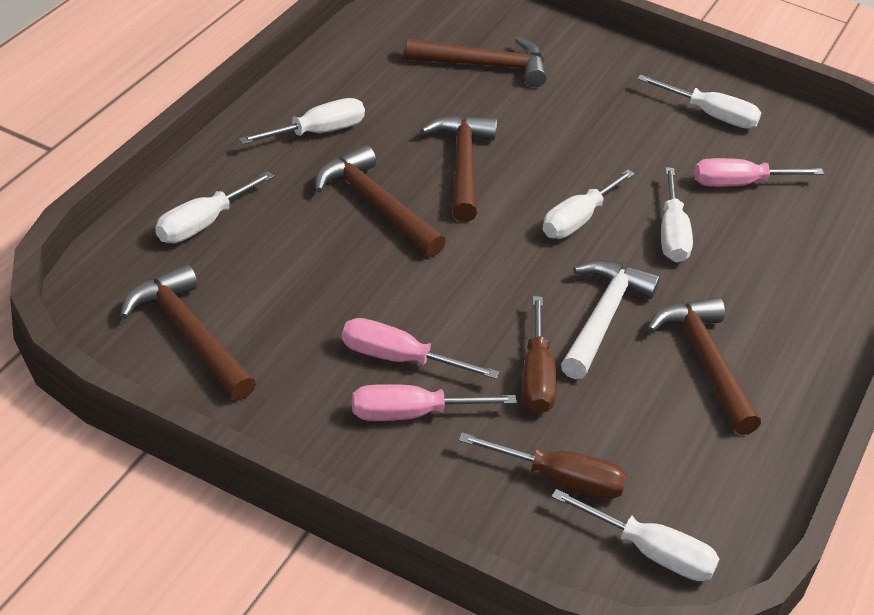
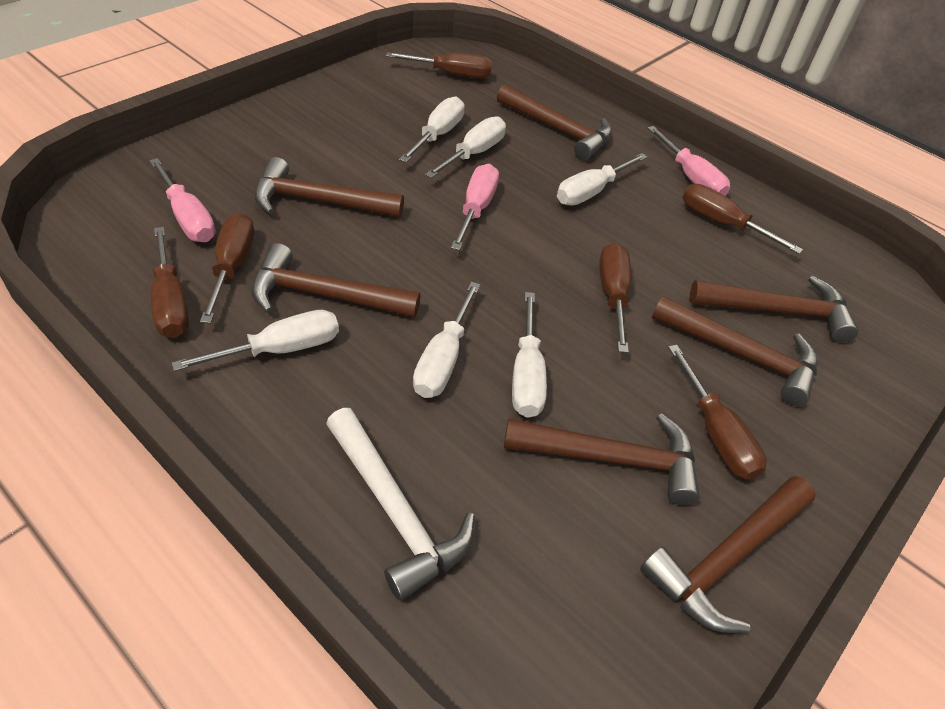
brown hammer: 5 -> 7
brown screwdriver: 2 -> 6

